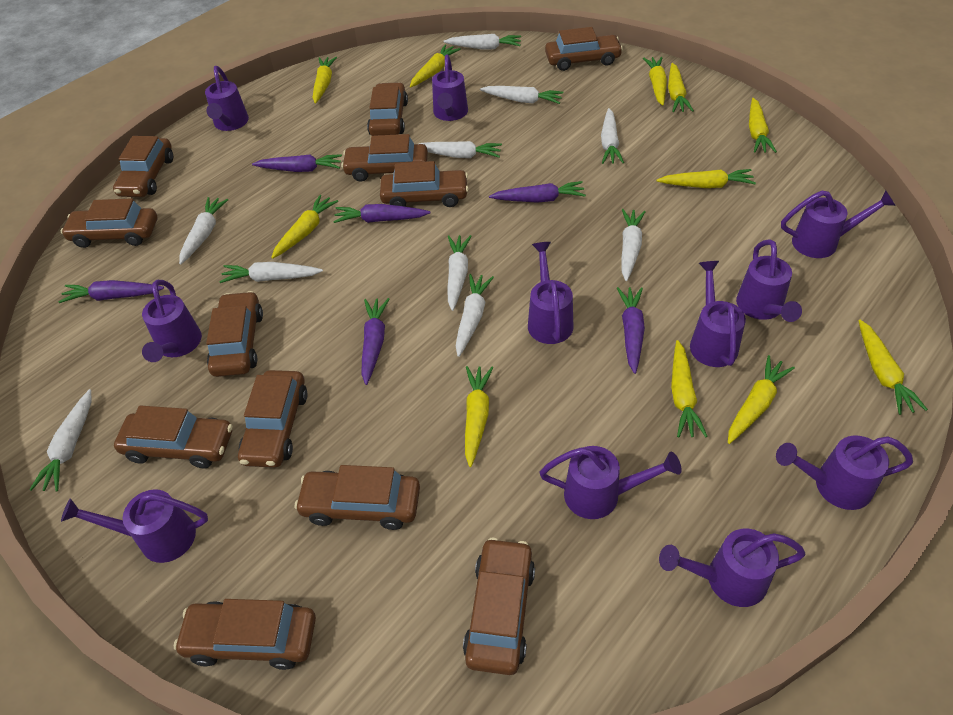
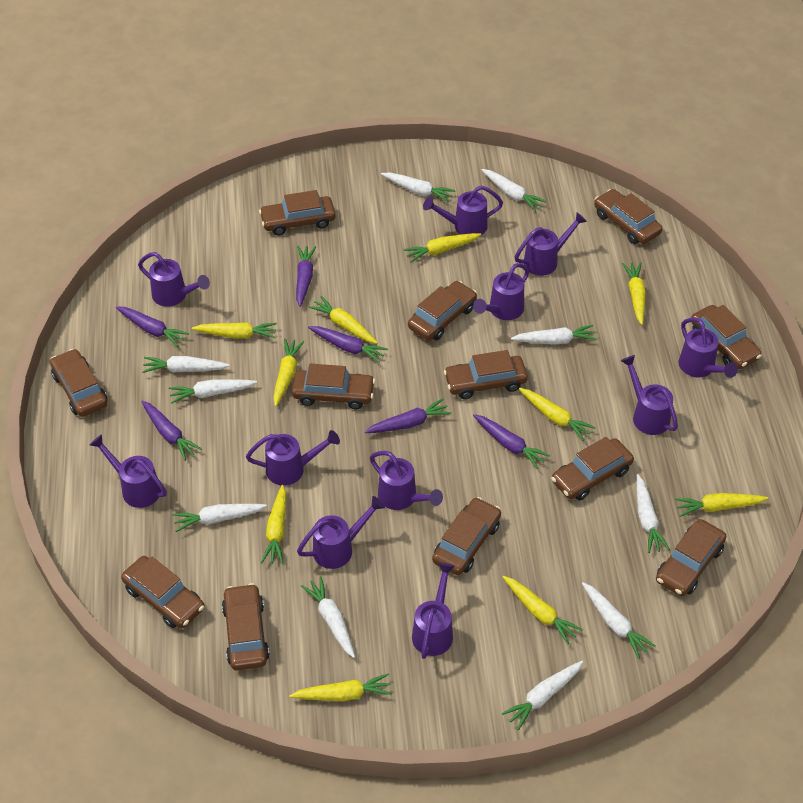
yellow carrot: 11 -> 10

